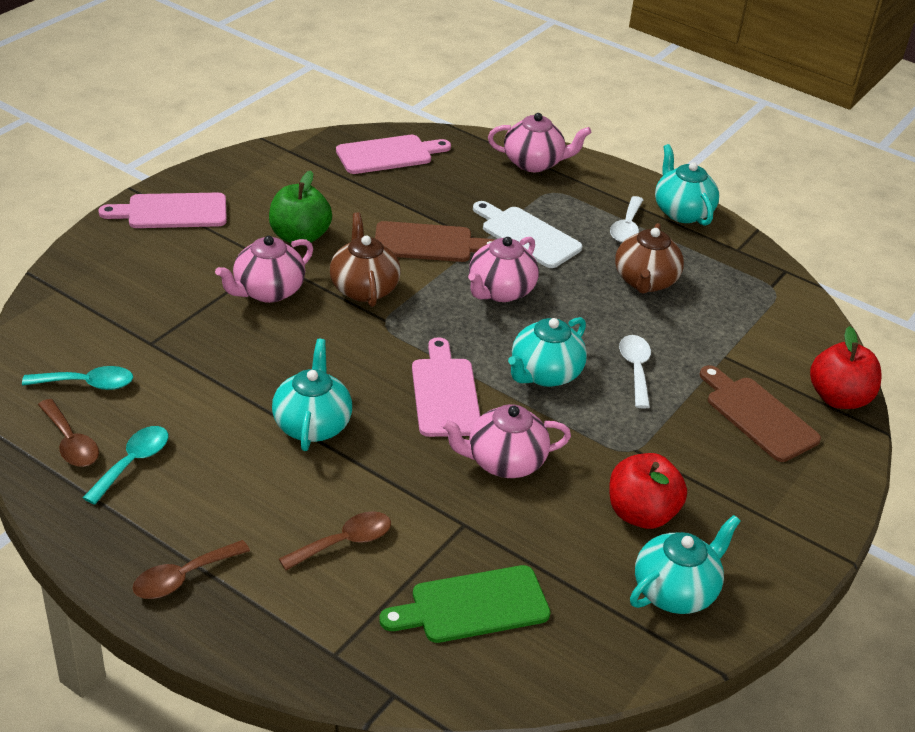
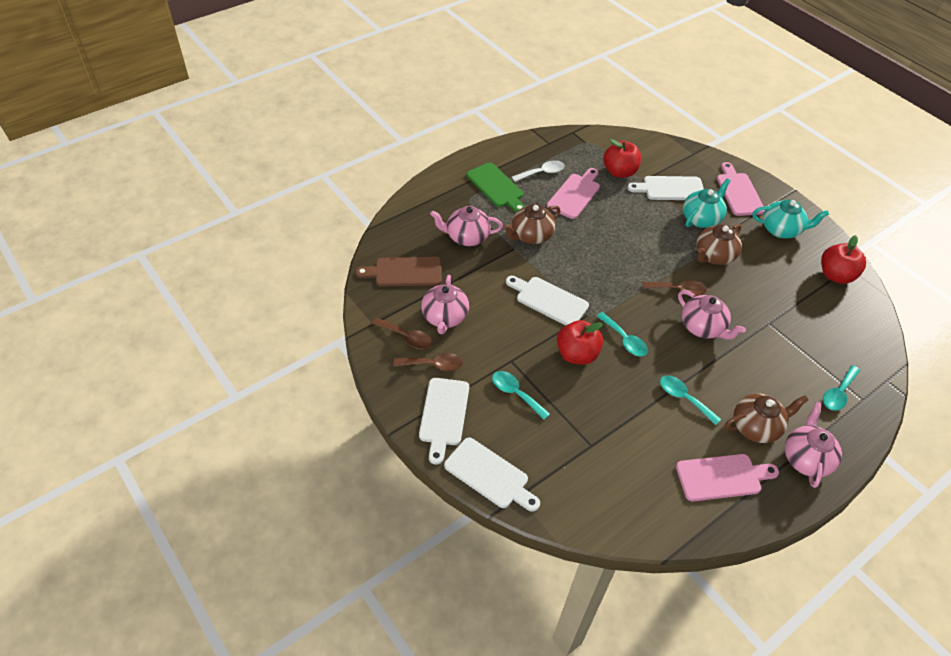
brown cutting board: 2 -> 1
brown teapot: 2 -> 3
green apple: 1 -> 0
red apple: 2 -> 3
turquoise spoon: 2 -> 4
turquoise teapot: 4 -> 2
white cutting board: 1 -> 4
white spoon: 2 -> 1

